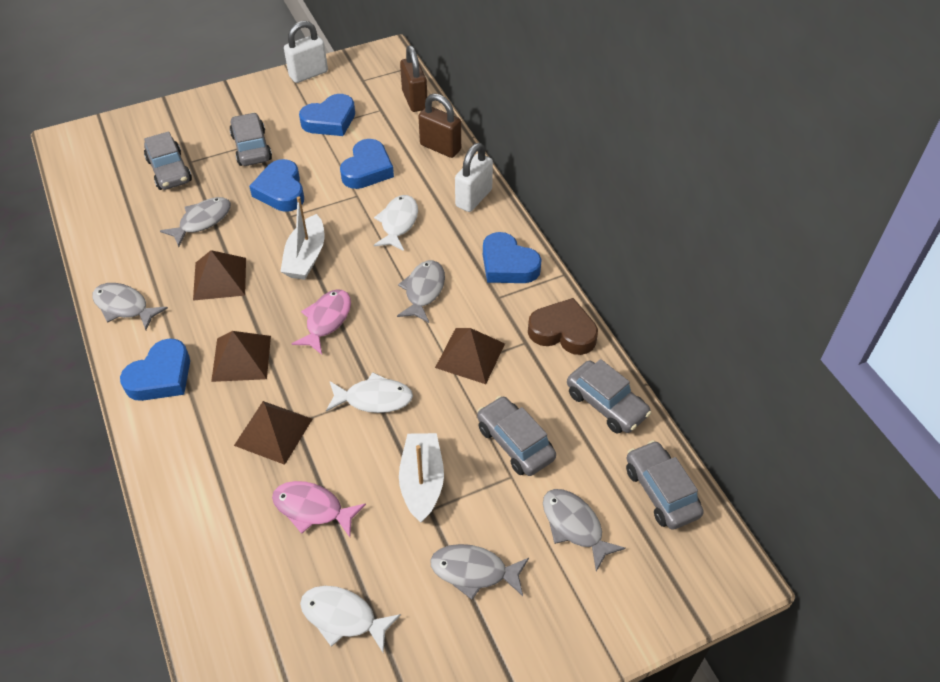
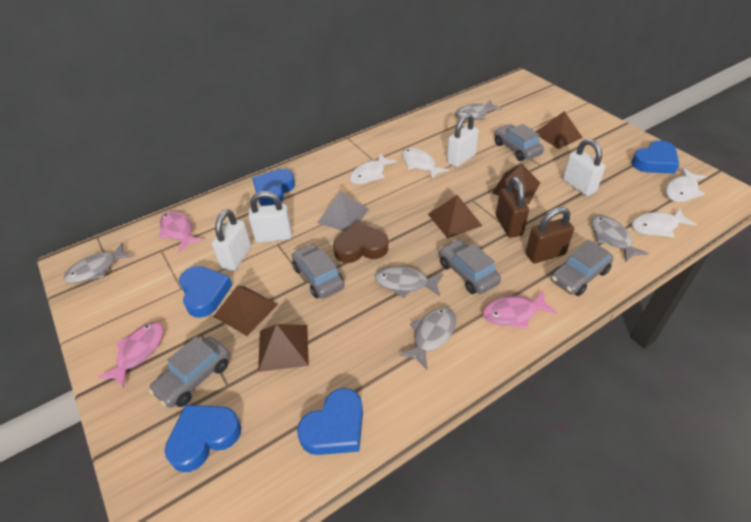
brown pyramid: 4 -> 5
grey pyramid: 0 -> 1
pink fish: 2 -> 3
white boat: 2 -> 0
white fish: 3 -> 4
white padlock: 2 -> 4

